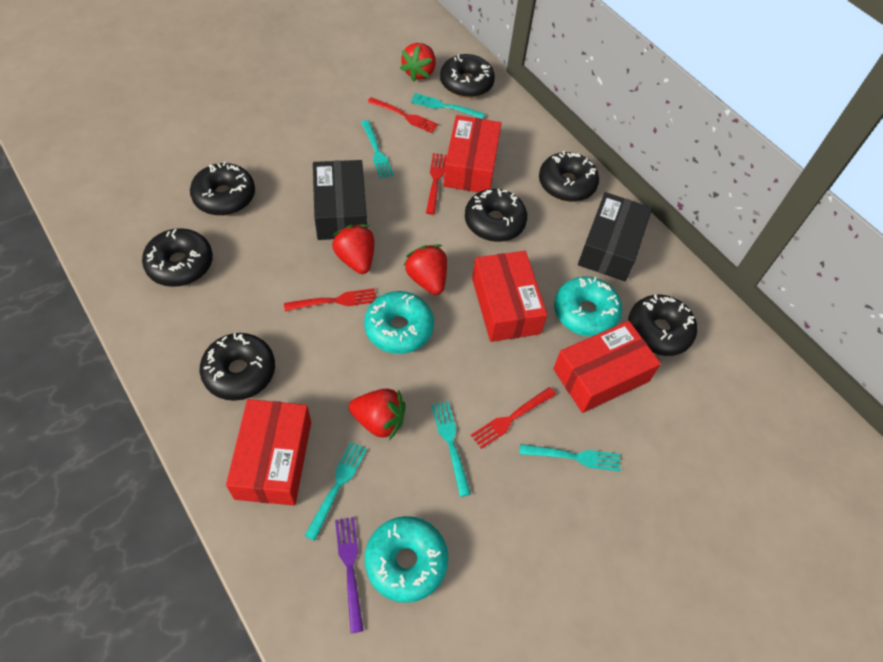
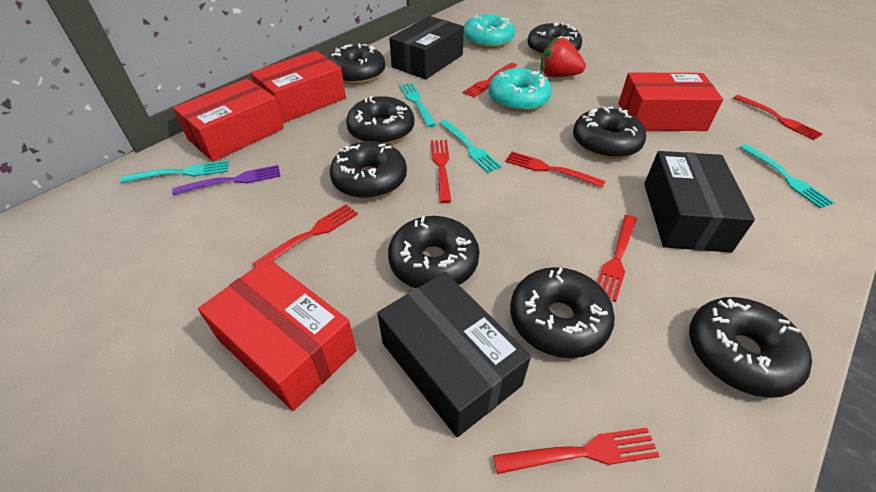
black box: 2 -> 3
black donut: 7 -> 8
red fork: 4 -> 7
red strawberry: 4 -> 1
turquoise donut: 3 -> 2
turquoise fork: 5 -> 4

